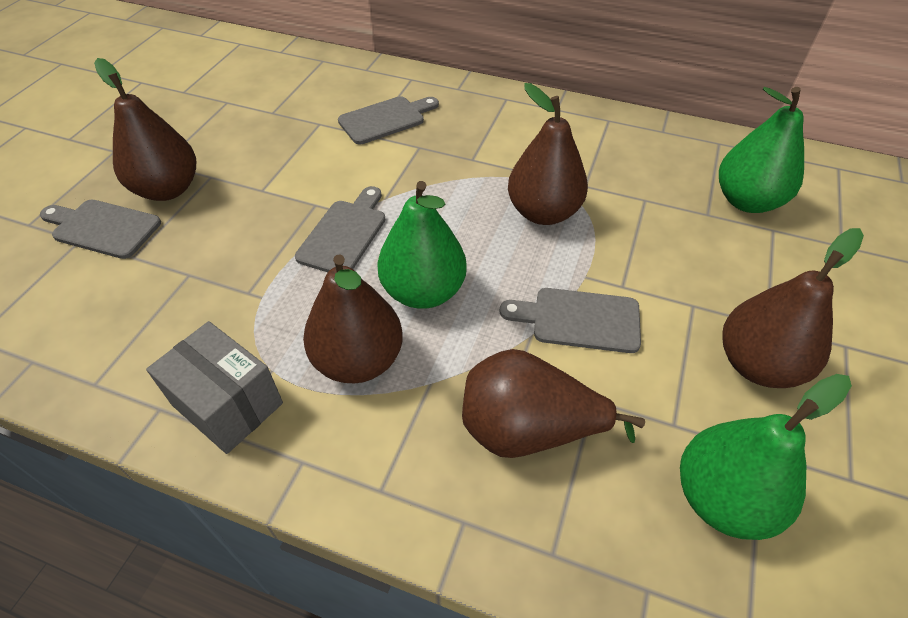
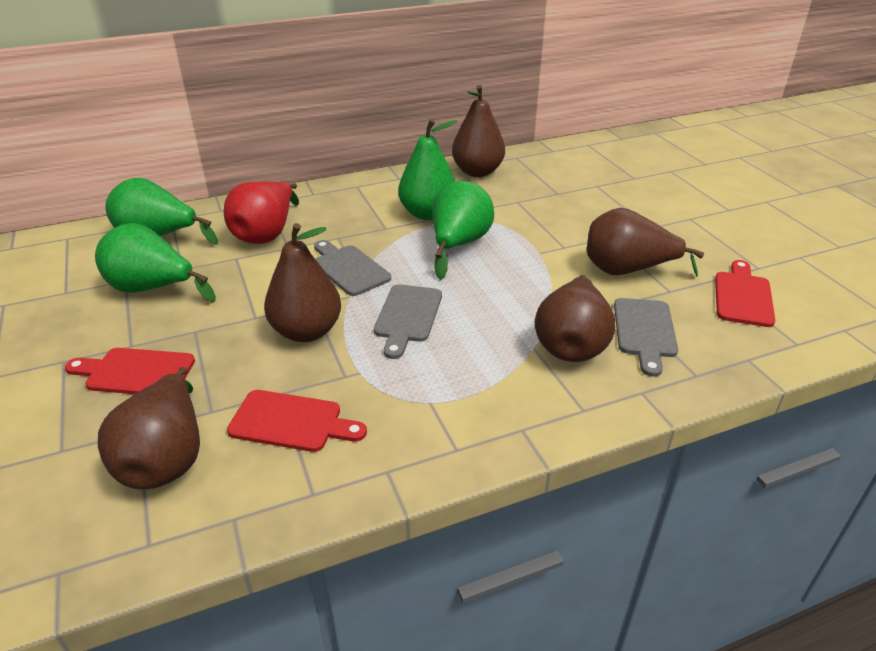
green pear: 3 -> 4
grey box: 1 -> 0
grey cutting board: 4 -> 3
red cutting board: 0 -> 3
red pear: 0 -> 1

